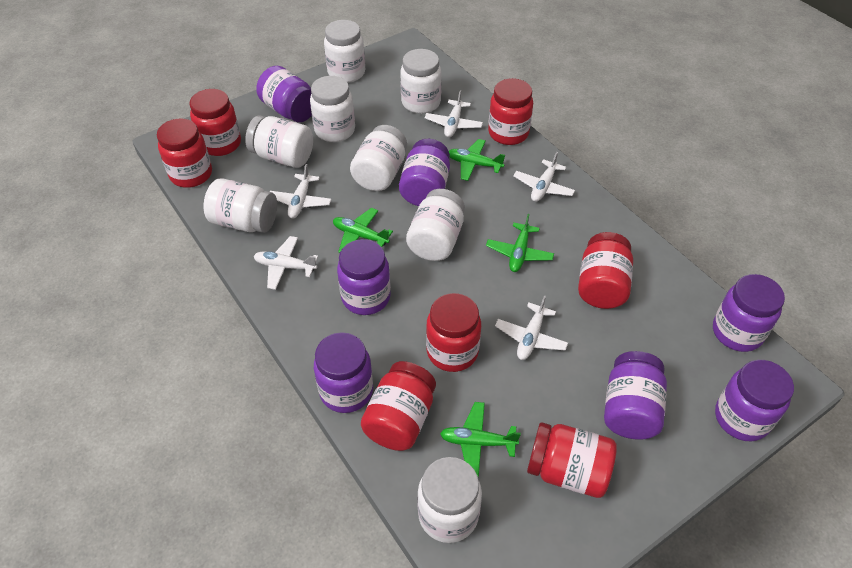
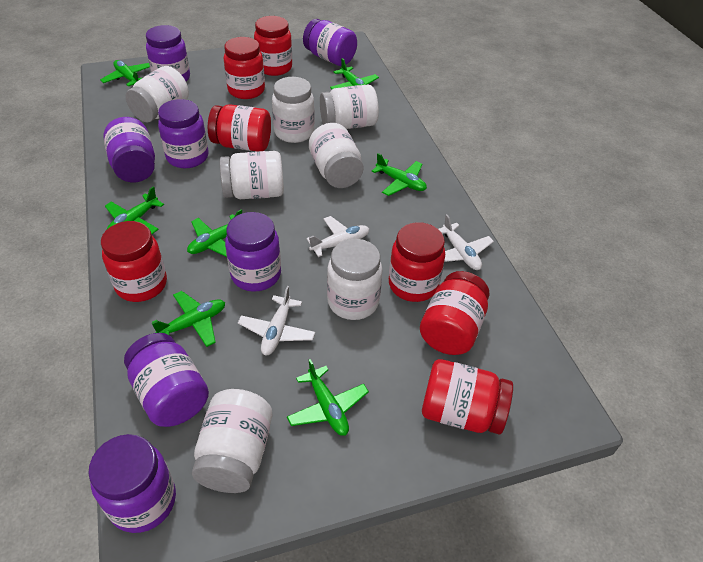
green plane: 4 -> 7
white jar: 8 -> 7
white plane: 5 -> 3

